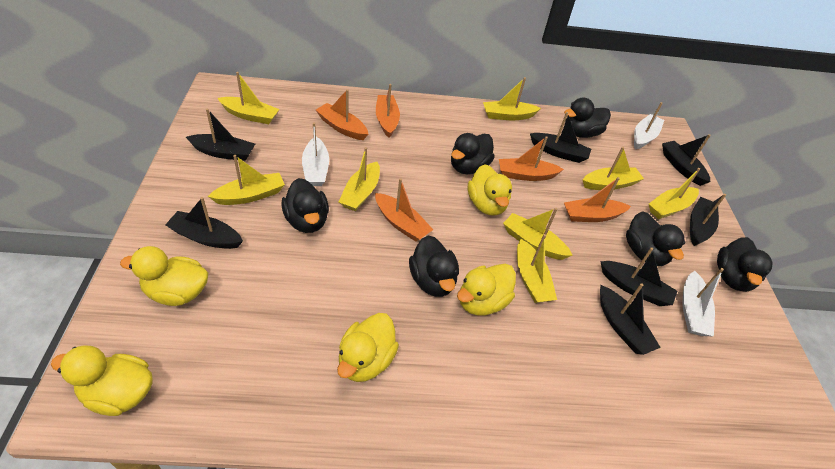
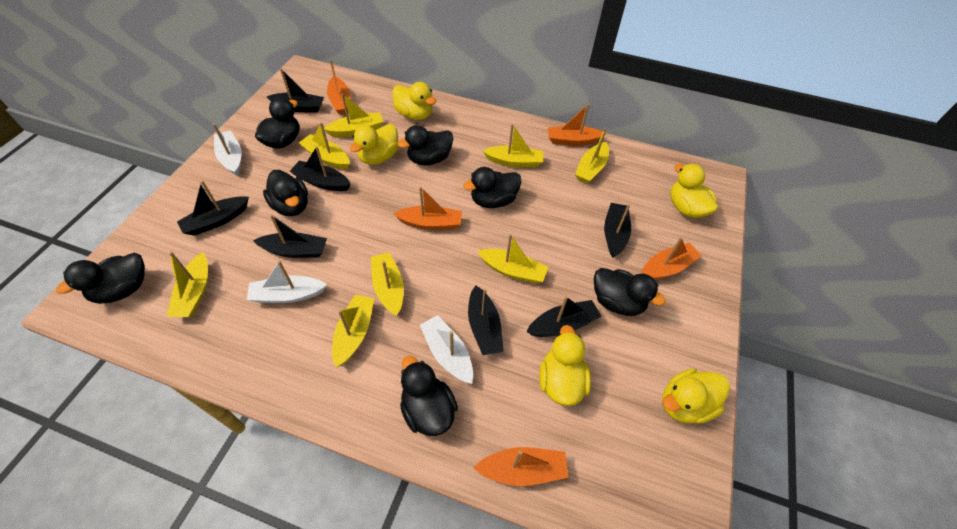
black duck: 6 -> 7

